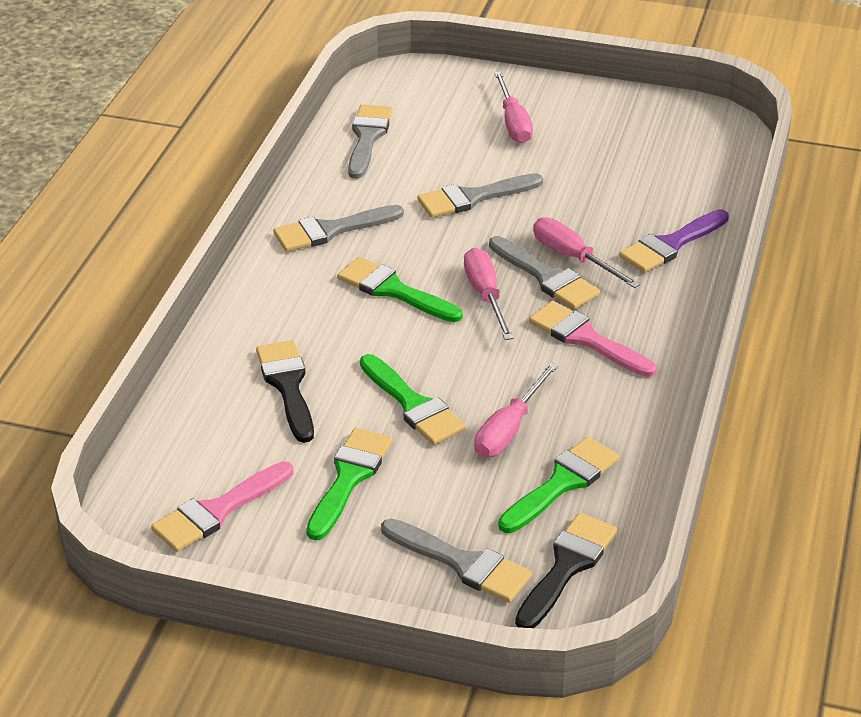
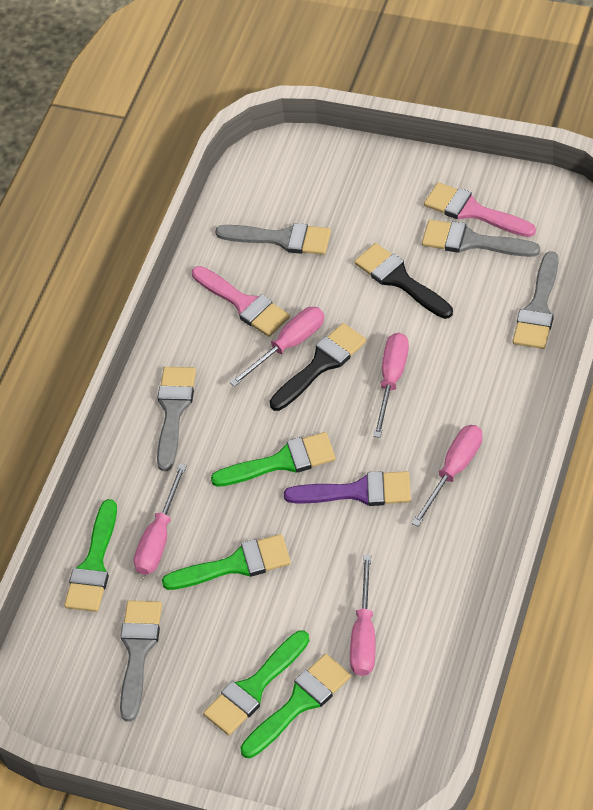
green brush: 4 -> 5
pink screwdriver: 4 -> 5

